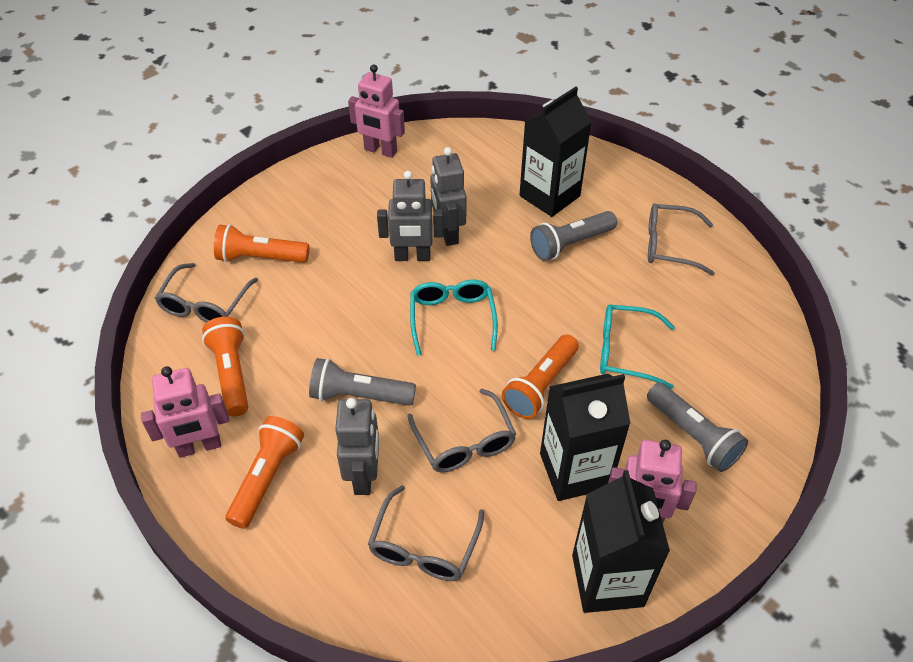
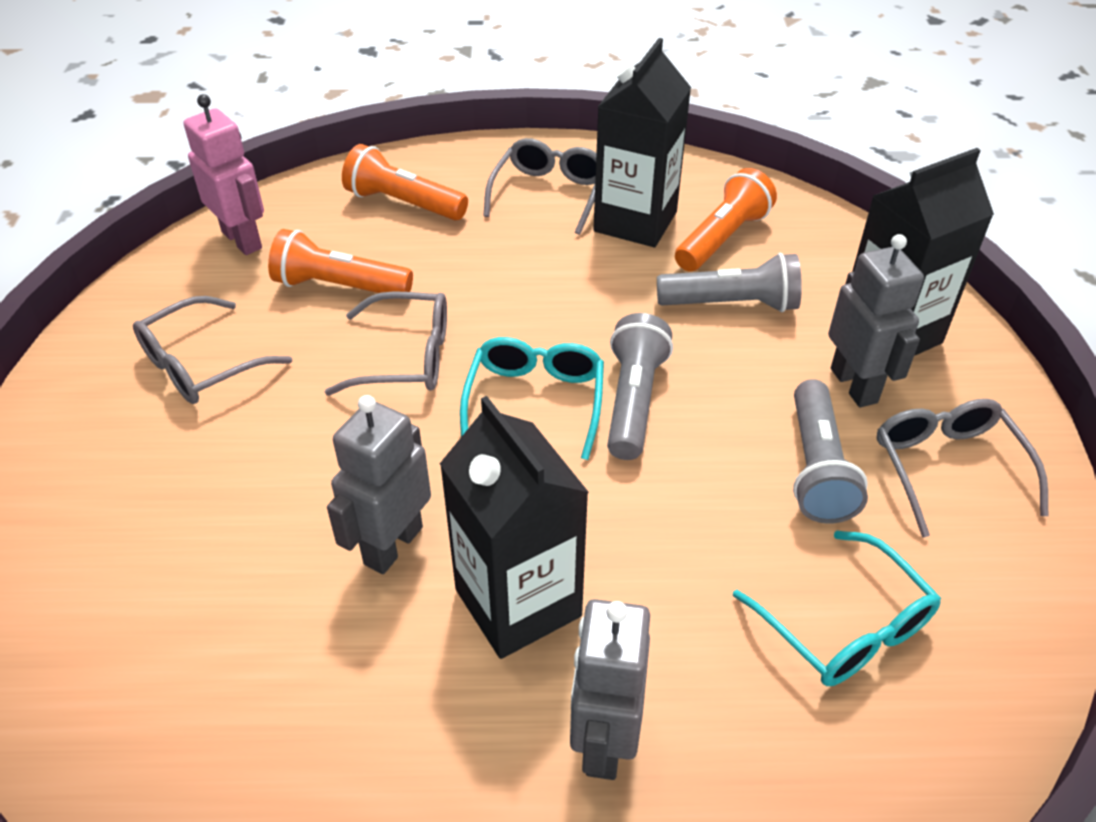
orange flashlight: 4 -> 3
pink robot: 3 -> 1

